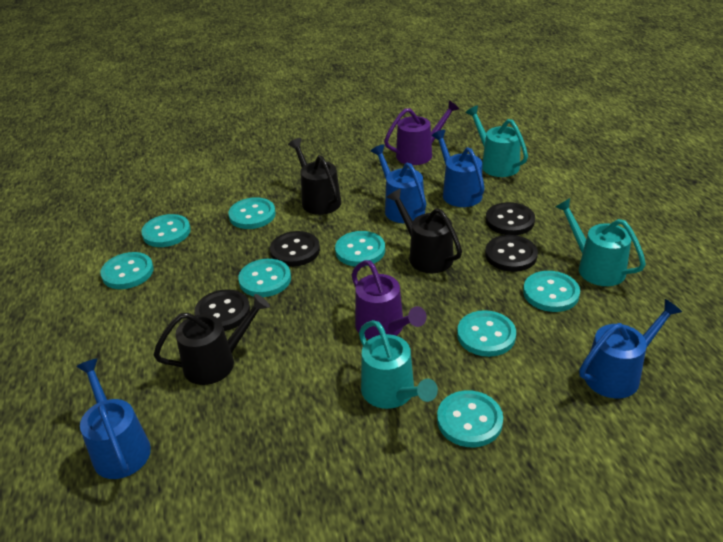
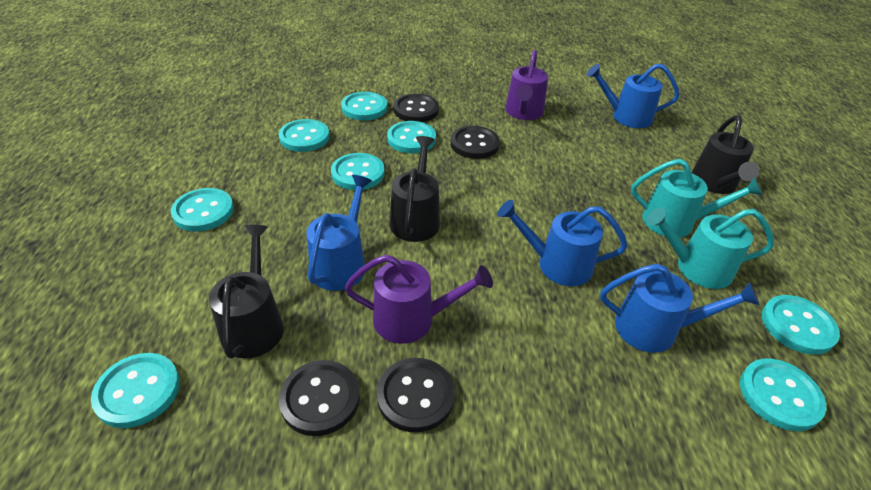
turquoise watering can: 3 -> 2

